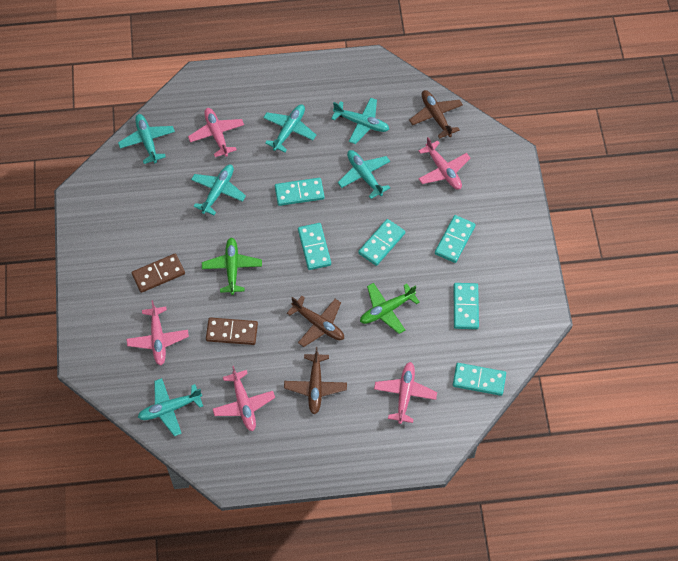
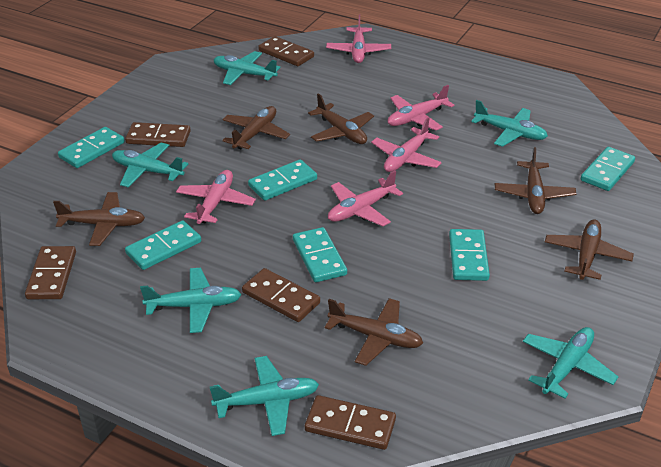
brown domino: 2 -> 5
brown plane: 3 -> 6
green plane: 2 -> 0

